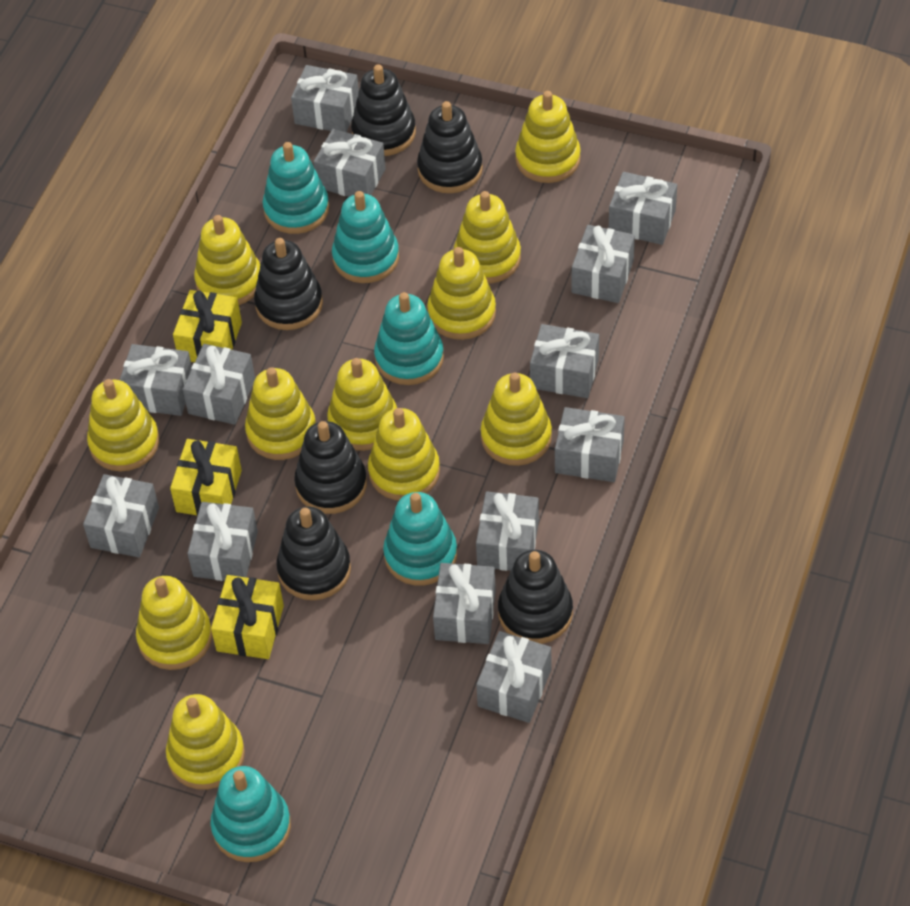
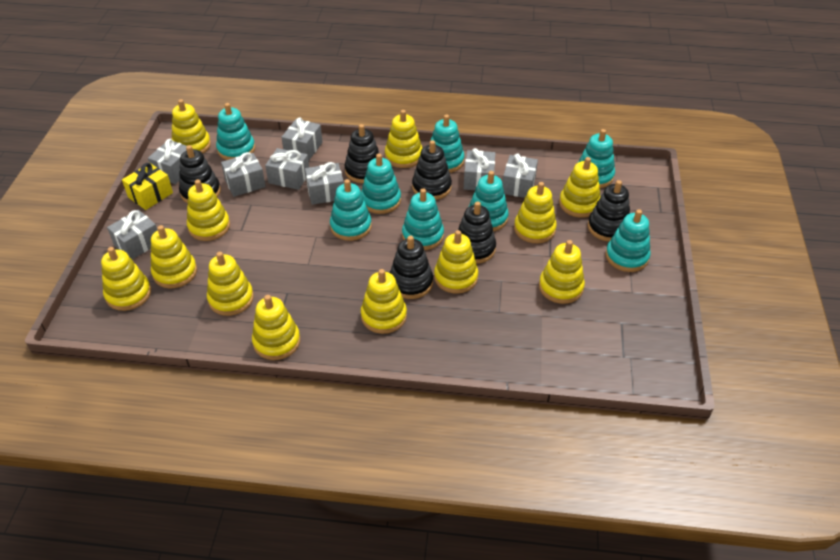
grey gift: 13 -> 8
turquoise stacking toy: 5 -> 8
yellow gift: 3 -> 1
yellow stacking toy: 11 -> 12

